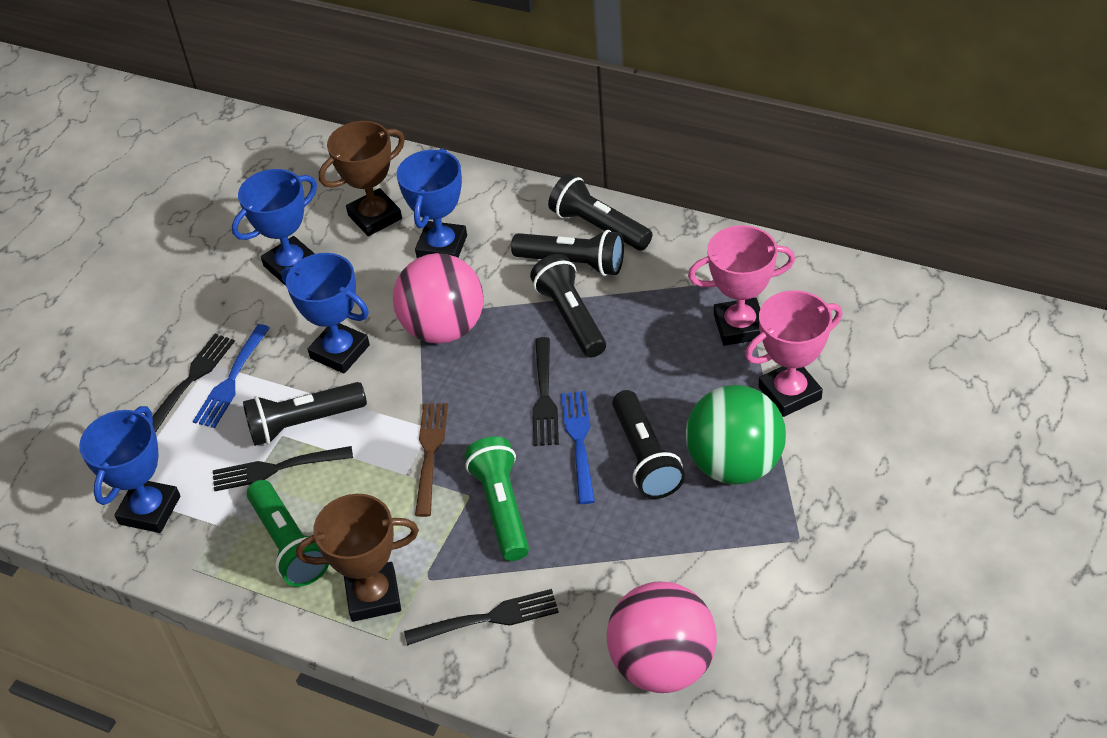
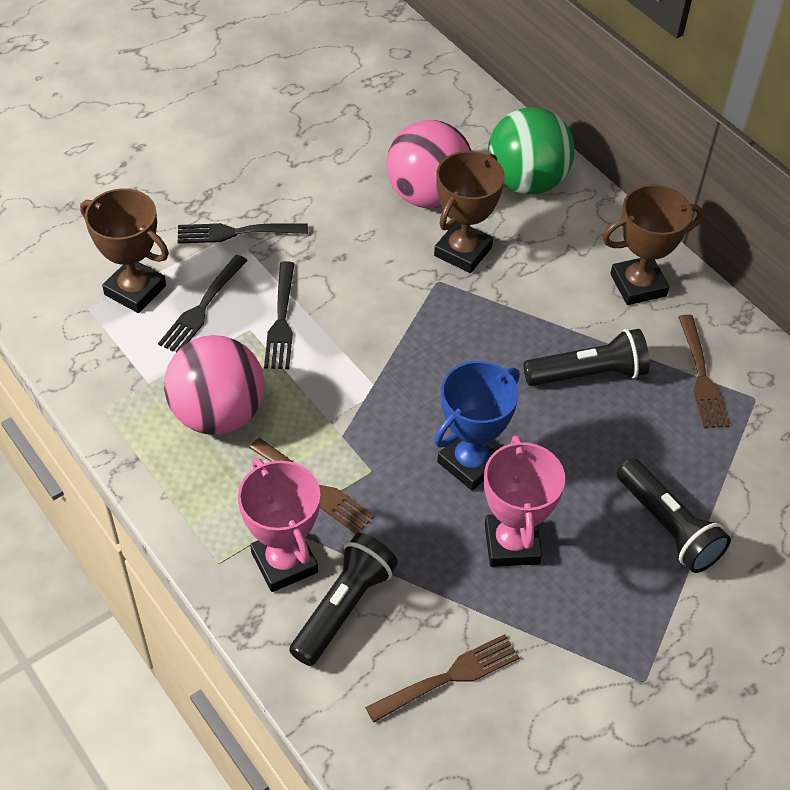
black flashlight: 5 -> 3
black fork: 4 -> 3
blue fork: 2 -> 0
blue trophy: 4 -> 1
brown fork: 1 -> 3
brown trophy: 2 -> 3
green flashlight: 2 -> 0

